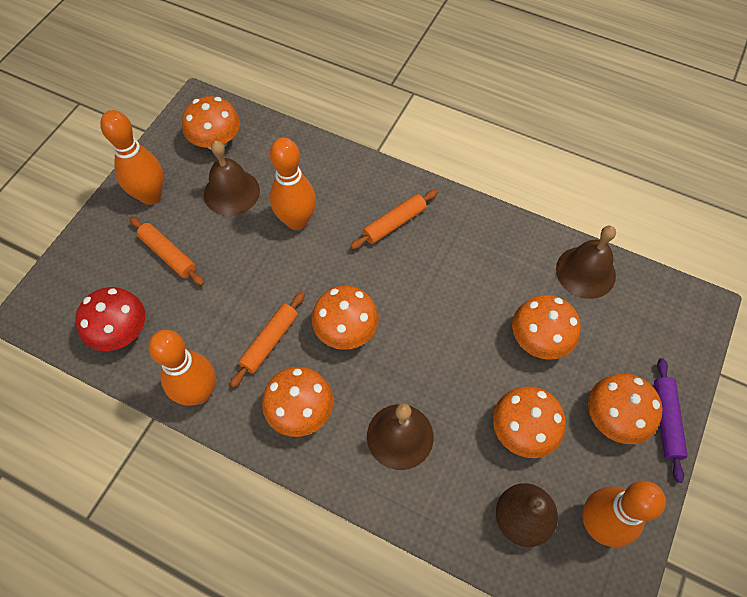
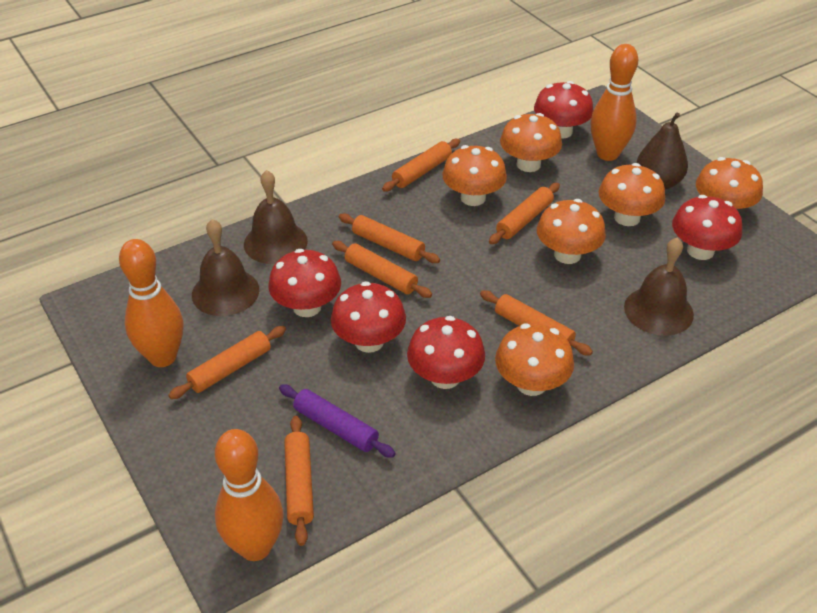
orange bowling pin: 4 -> 3
orange rolling pin: 3 -> 7
red mushroom: 1 -> 5

